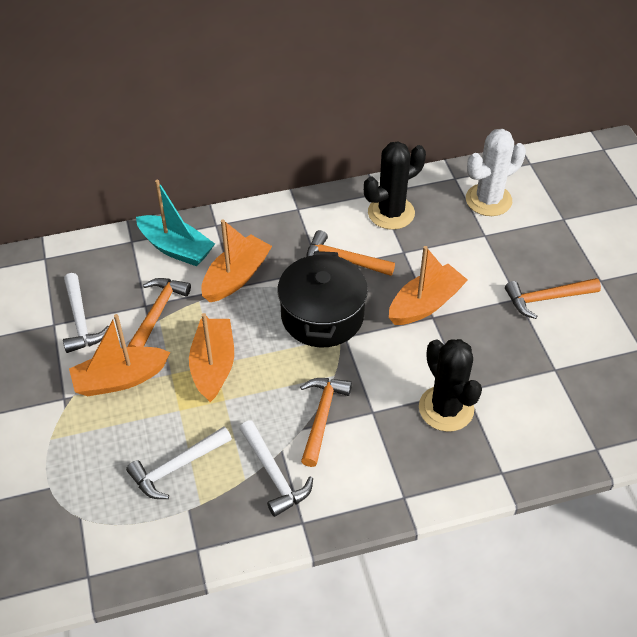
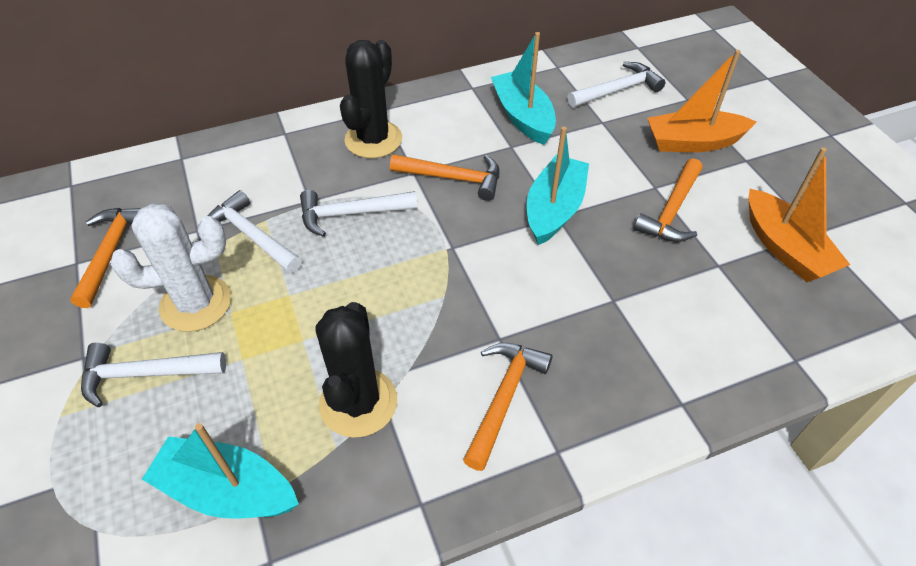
black pot: 1 -> 0
orange boat: 4 -> 2
turquoise boat: 1 -> 3
white hammer: 3 -> 4

